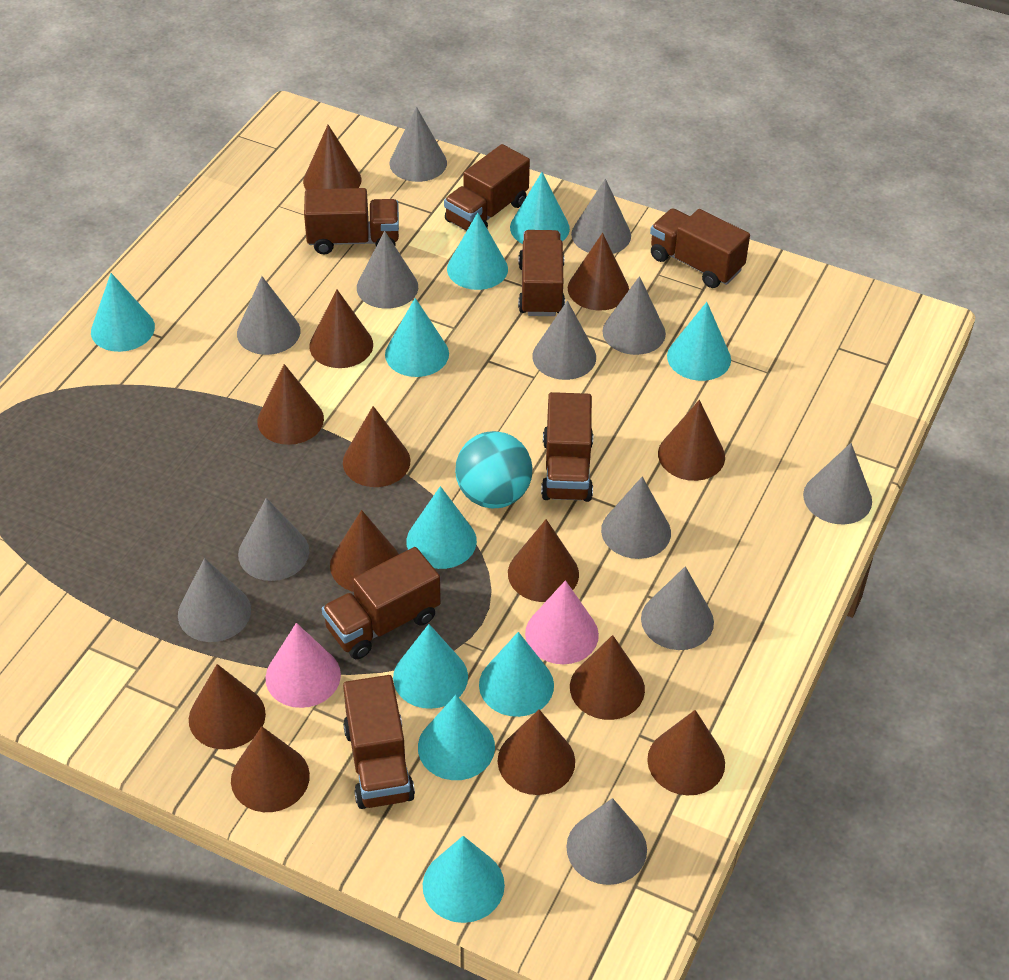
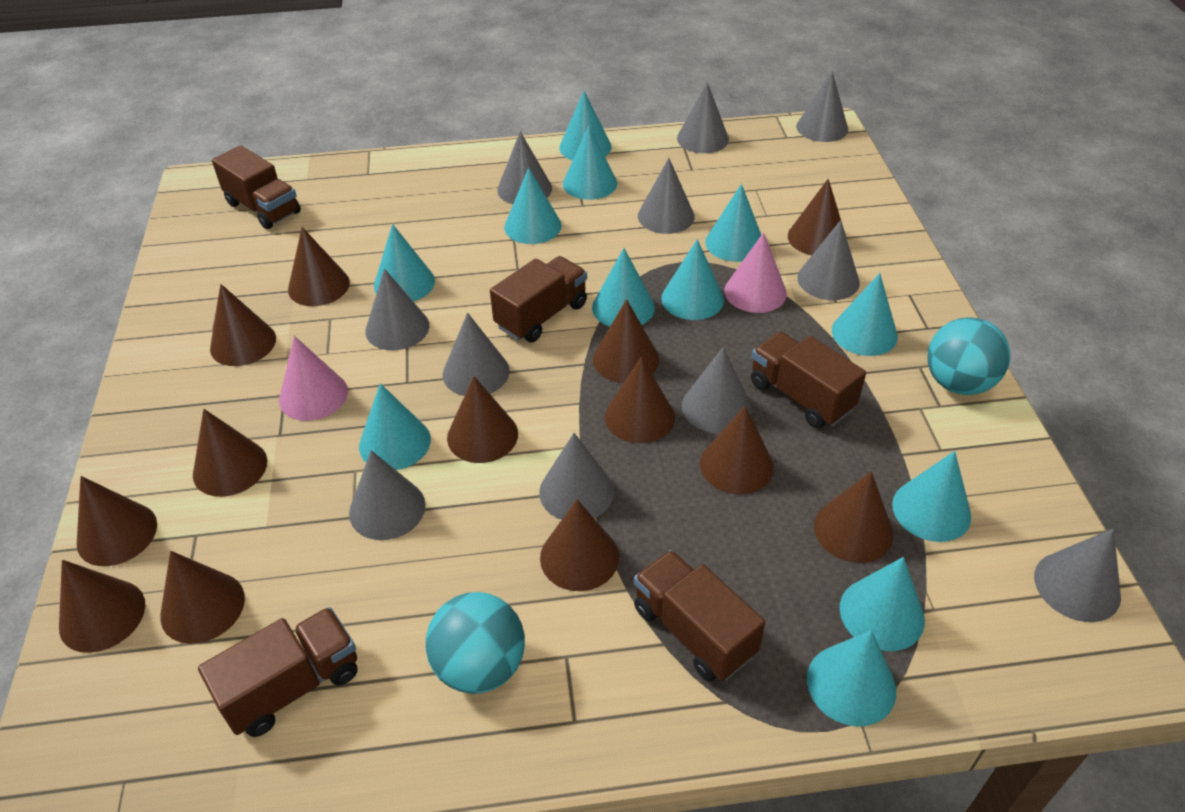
brown truck: 7 -> 5
grey cone: 12 -> 11
turquoise ball: 1 -> 2
turquoise cone: 10 -> 12

